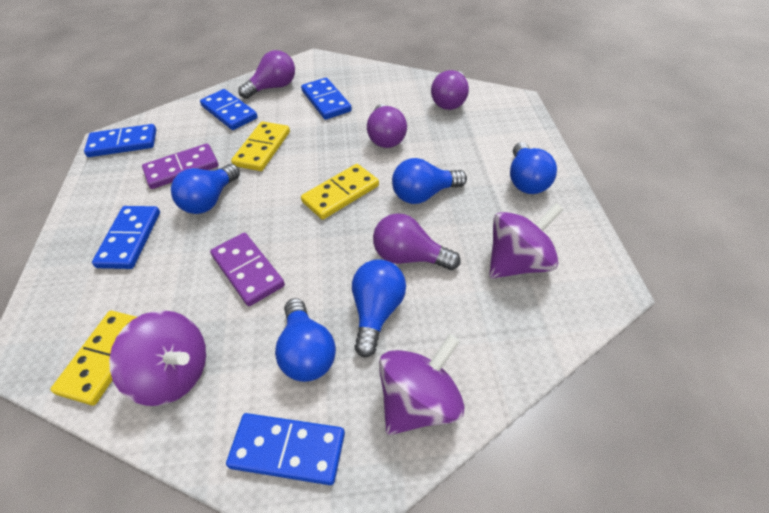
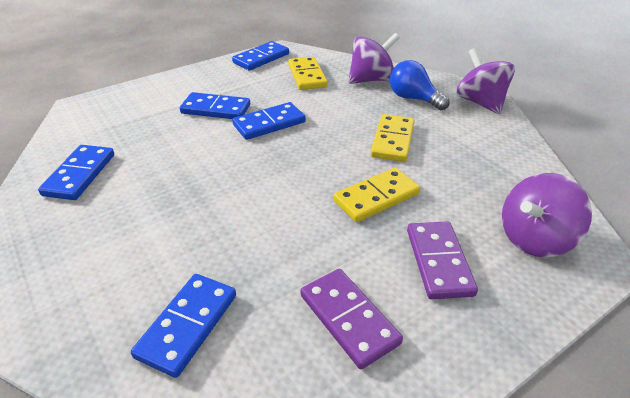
blue light bulb: 5 -> 1
purple light bulb: 4 -> 0

